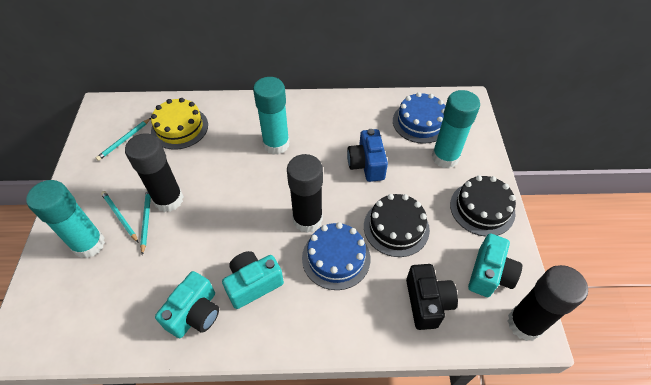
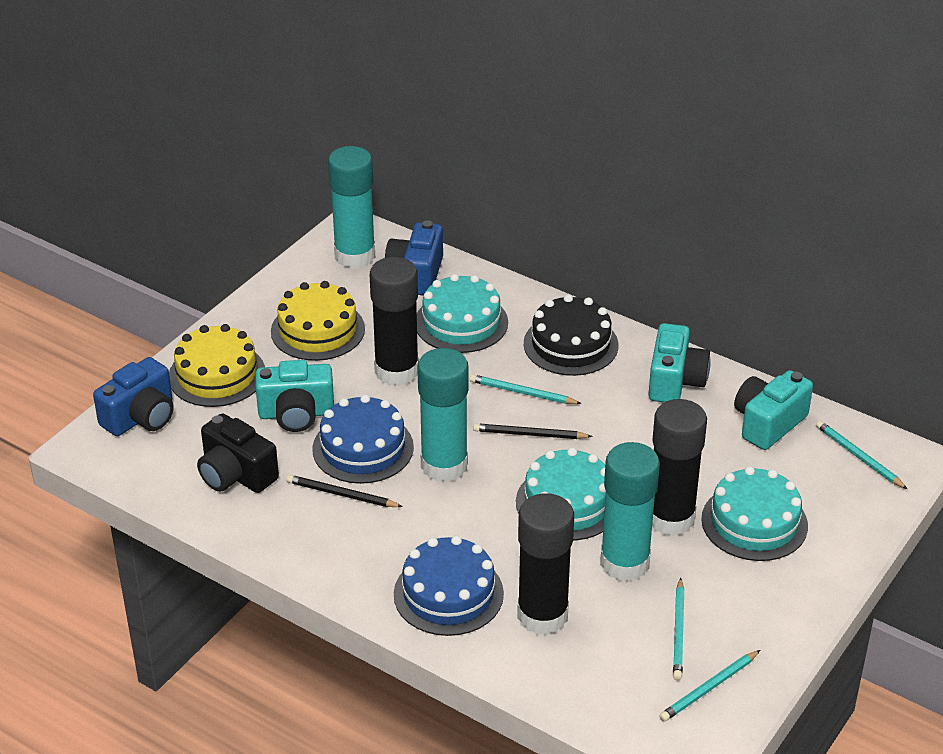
black cake: 2 -> 1
black pencil: 0 -> 2
blue camera: 1 -> 2
turquoise cake: 0 -> 3
turquoise pencil: 3 -> 4
yellow cake: 1 -> 2

